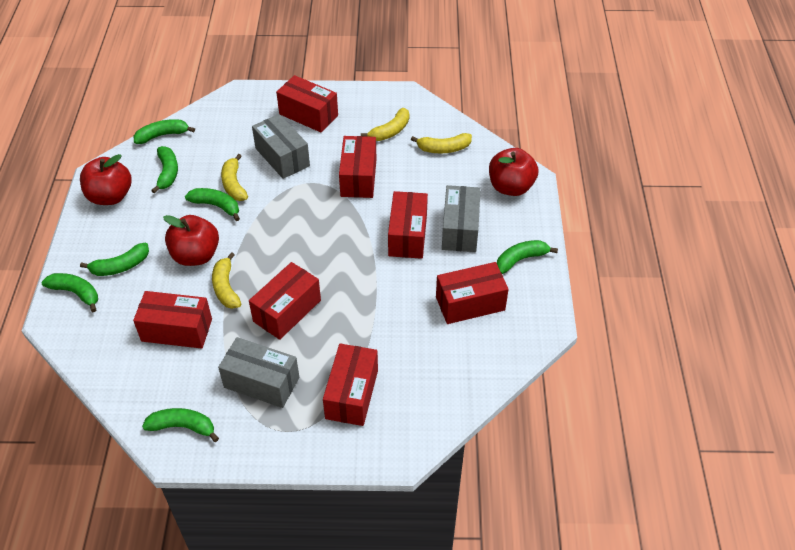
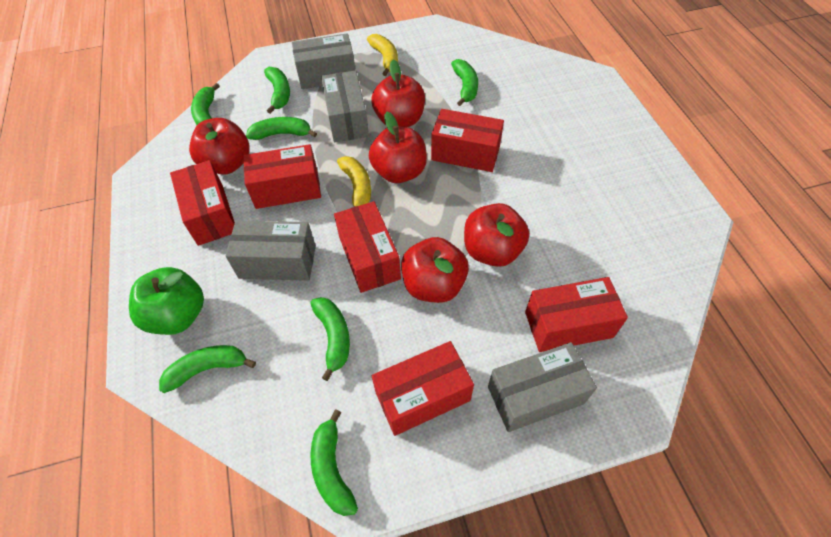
green apple: 0 -> 1
grey box: 3 -> 4
red apple: 3 -> 5
red box: 7 -> 6
yellow banana: 4 -> 2

